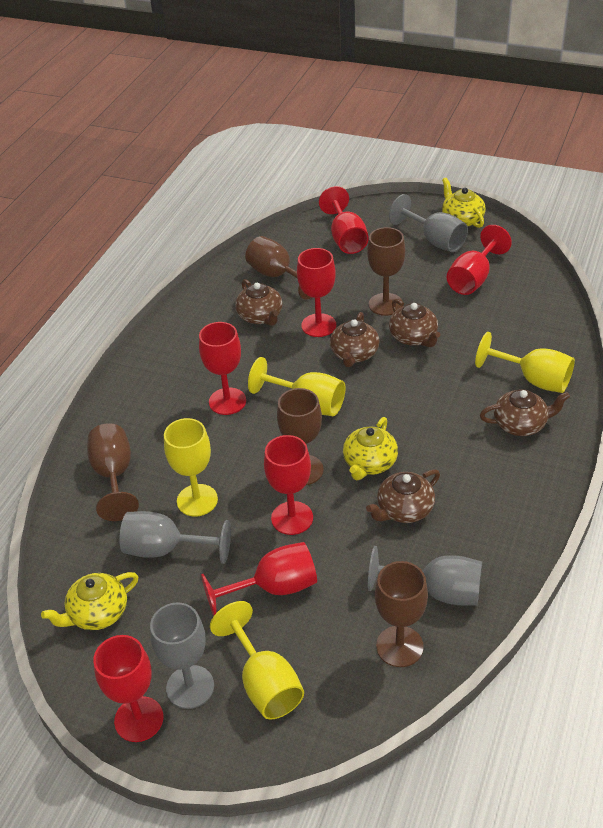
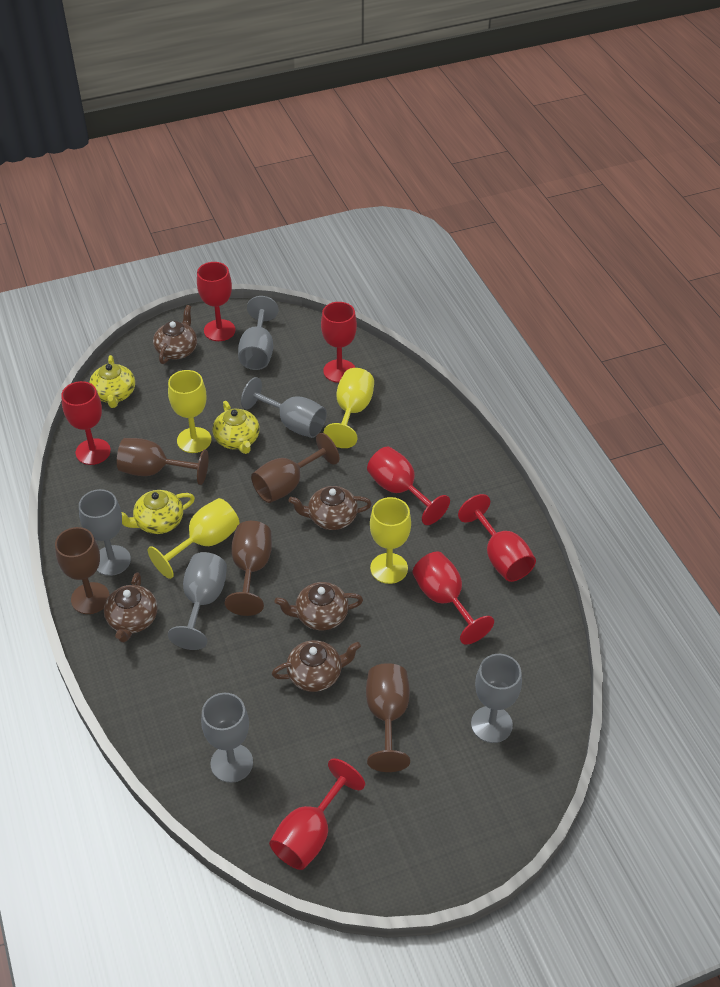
grey goblet: 4 -> 6

